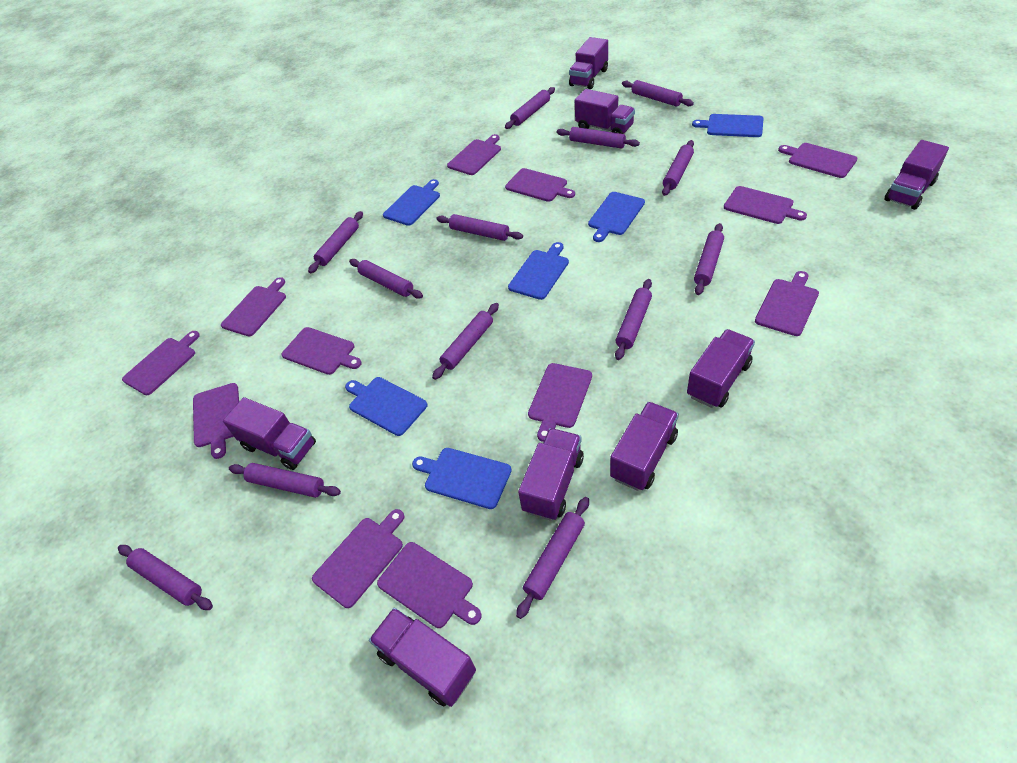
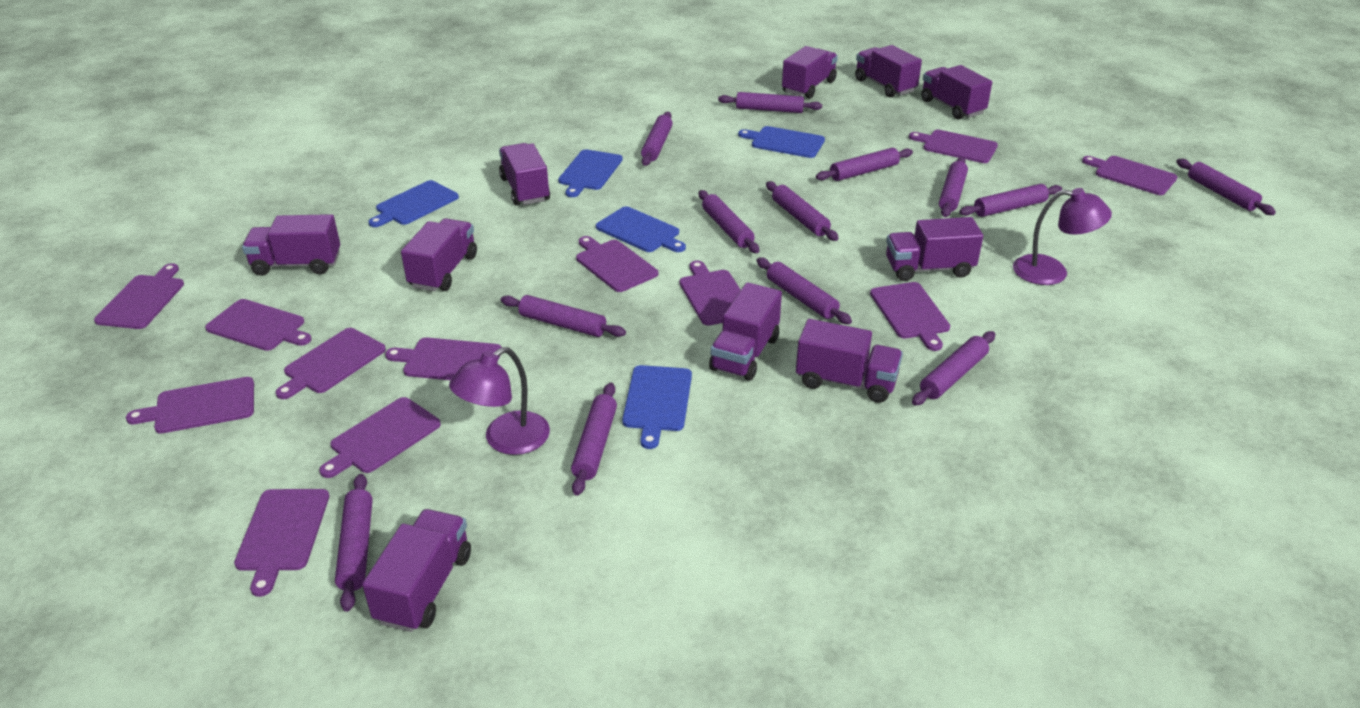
blue cutting board: 6 -> 5
purple lamp: 0 -> 2
purple truck: 8 -> 10

